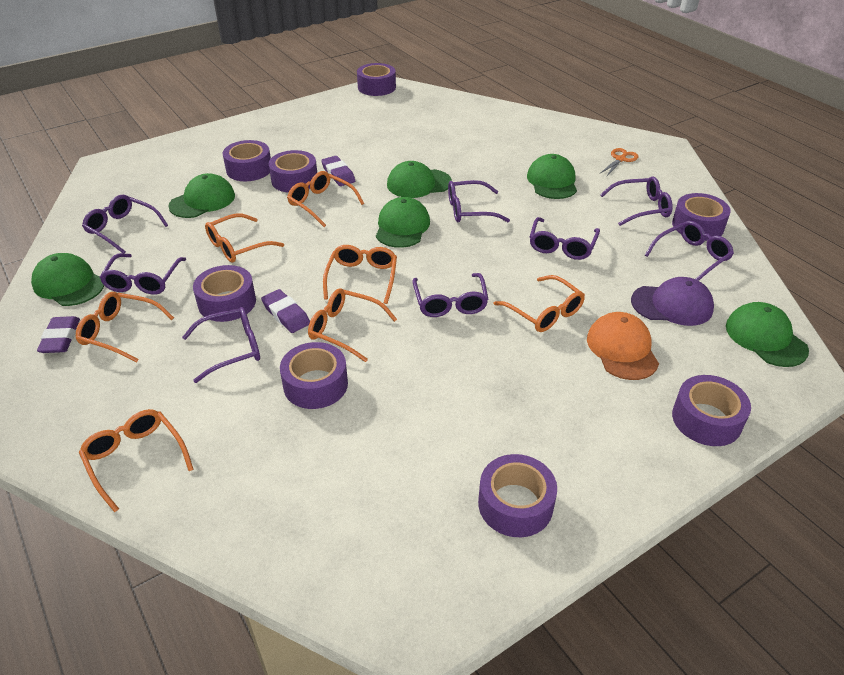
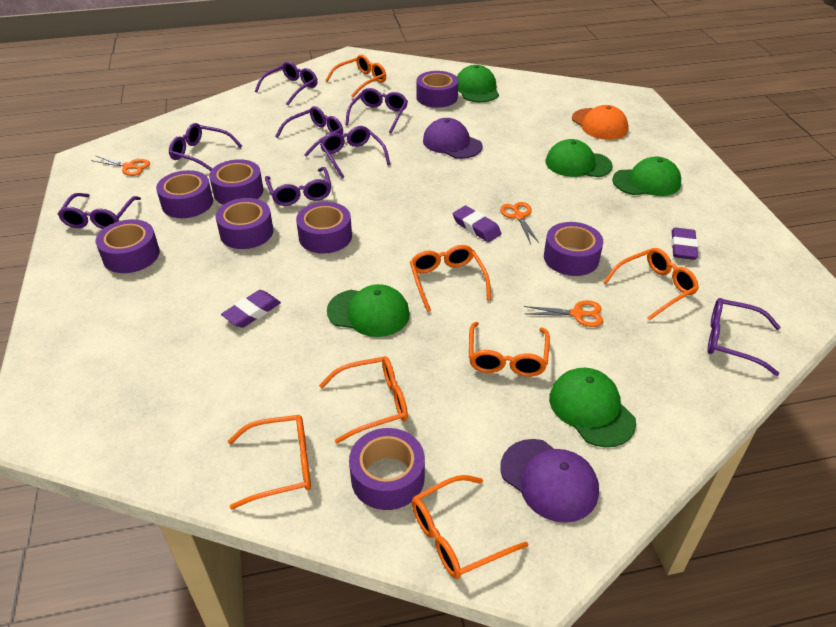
green cap: 6 -> 5
orange scissors: 1 -> 3
purple cap: 1 -> 2

